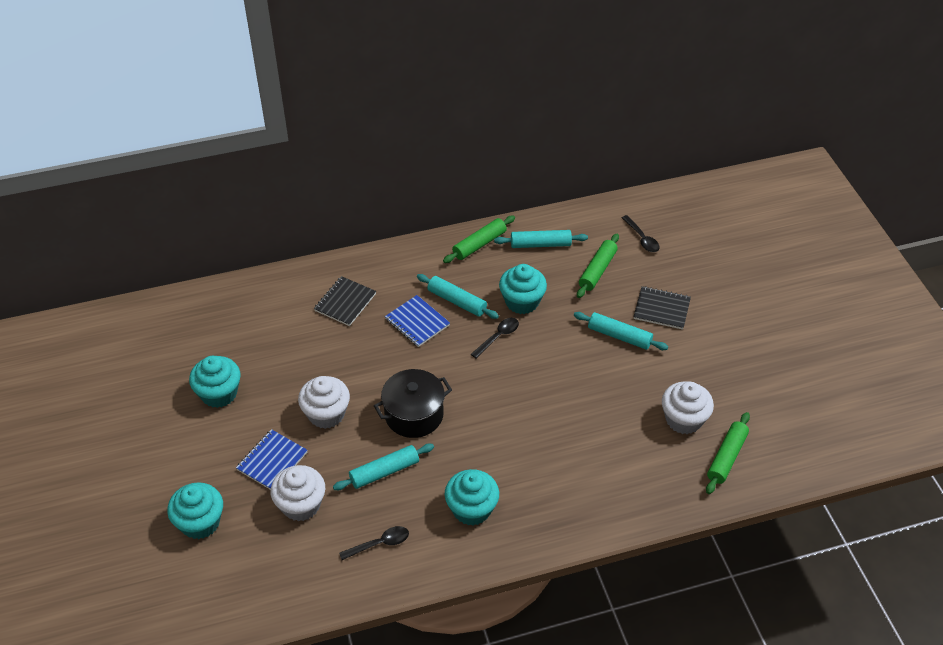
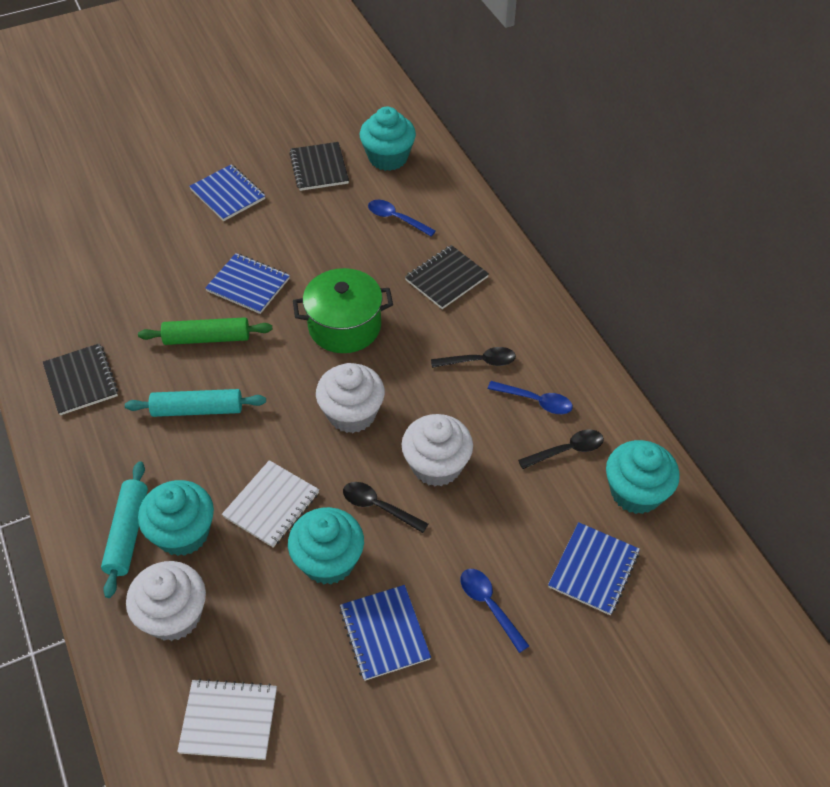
black notebook: 2 -> 3
black pot: 1 -> 0
blue notebook: 2 -> 4
blue spoon: 0 -> 3
green pot: 0 -> 1
green rolling pin: 3 -> 1
turquoise rolling pin: 4 -> 2
white notebook: 0 -> 2

